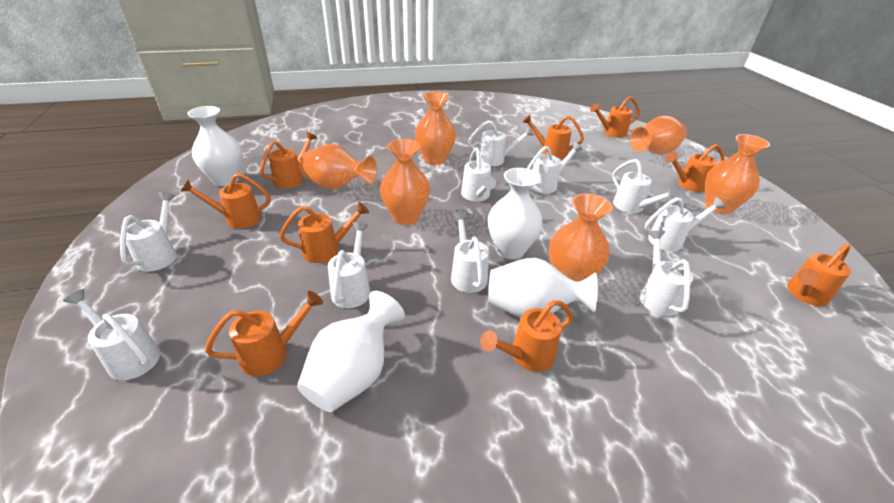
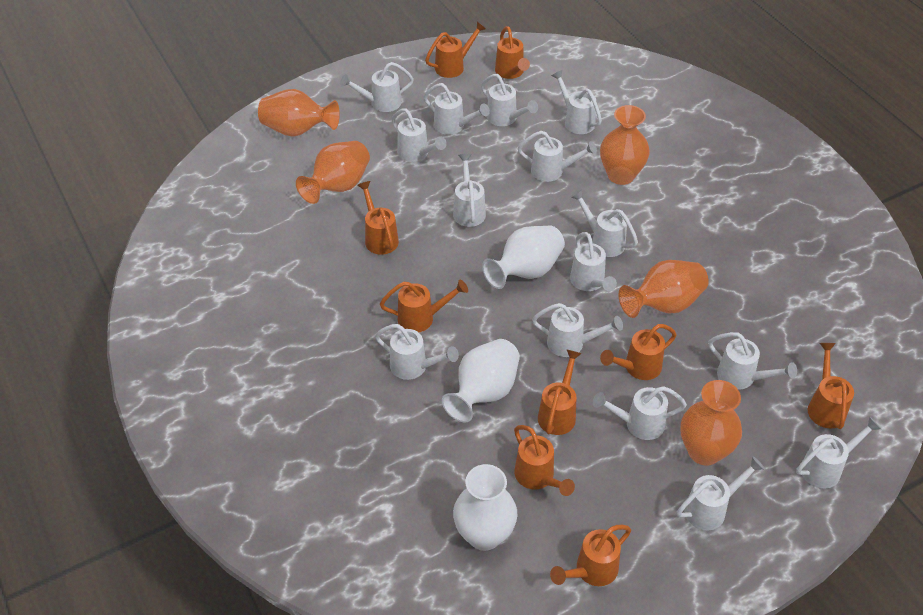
orange vase: 6 -> 5
white vase: 4 -> 3
white watering can: 10 -> 15

